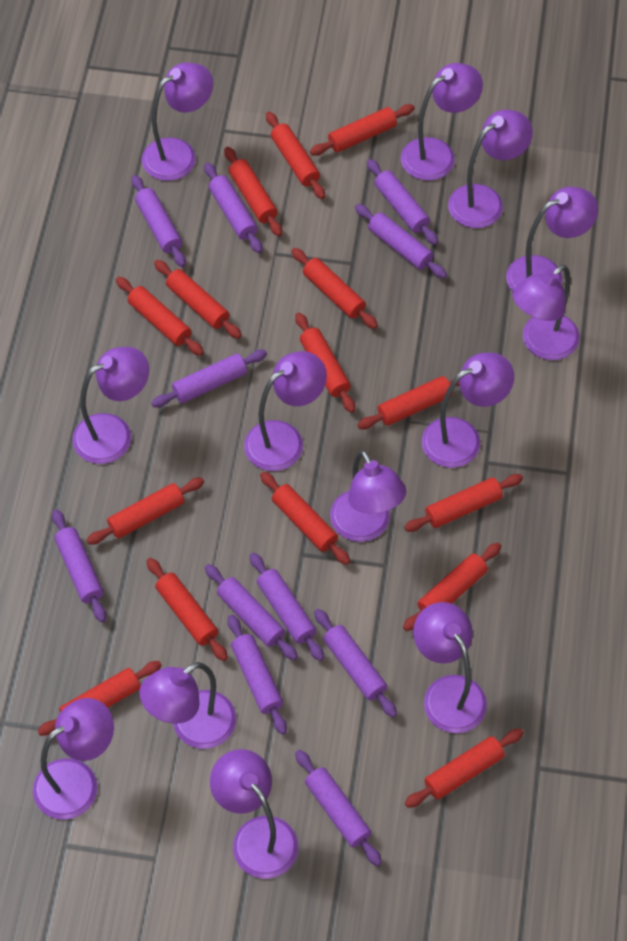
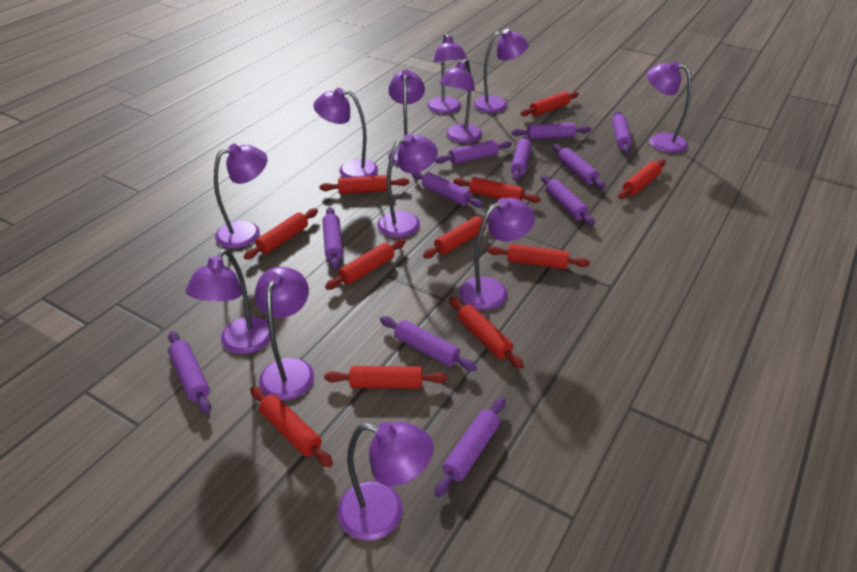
purple lamp: 13 -> 12
red rolling pin: 15 -> 11

